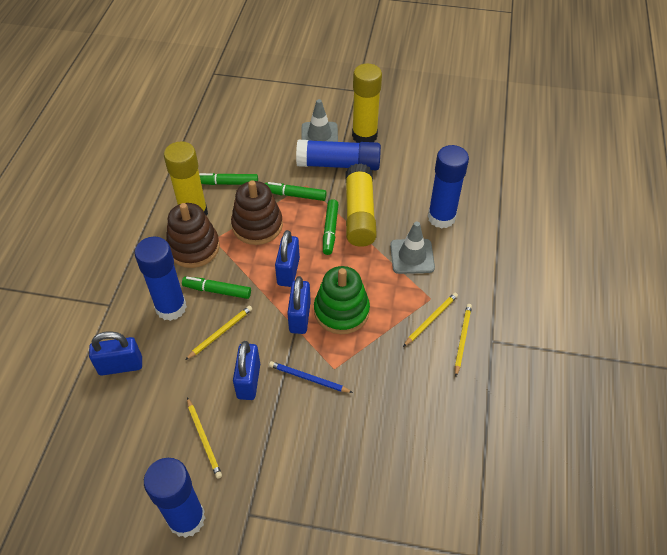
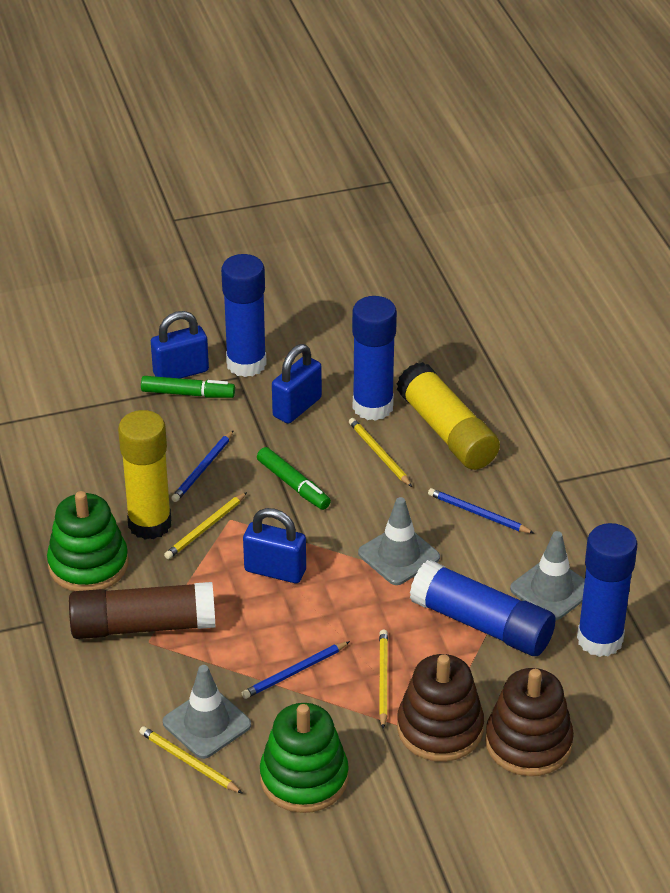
blue padlock: 4 -> 3
blue pencil: 1 -> 3
brown glue stick: 0 -> 1
green marker: 4 -> 2
green stacking toy: 1 -> 2
grey traffic cone: 2 -> 3
yellow glue stick: 3 -> 2

